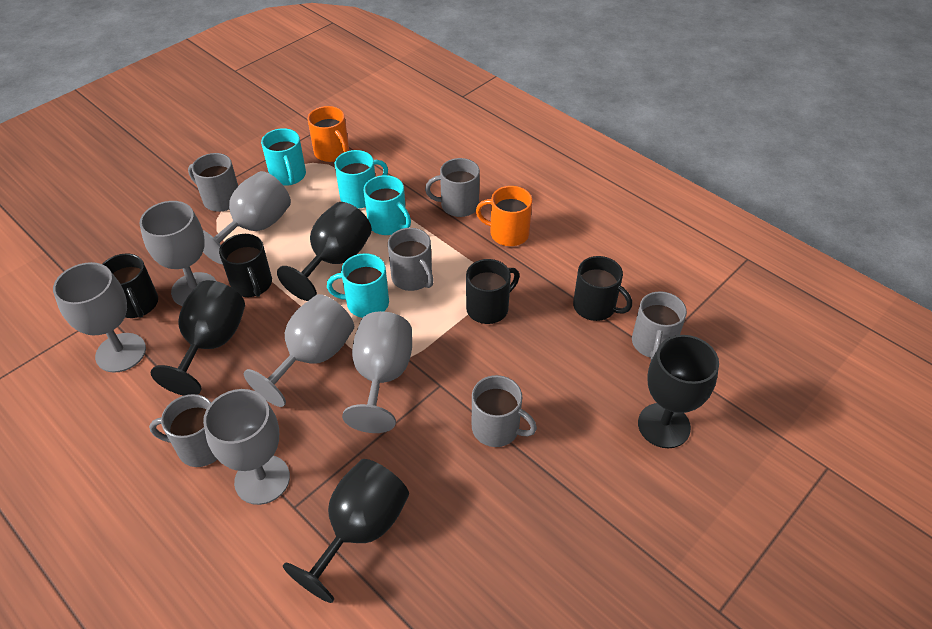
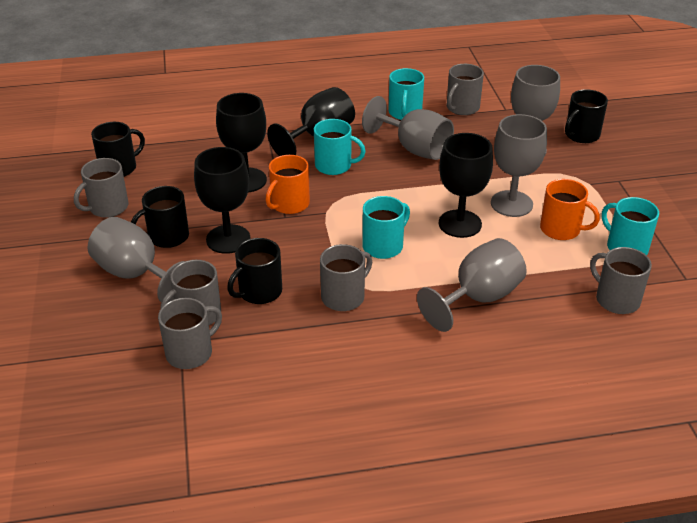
grey goblet: 6 -> 5

